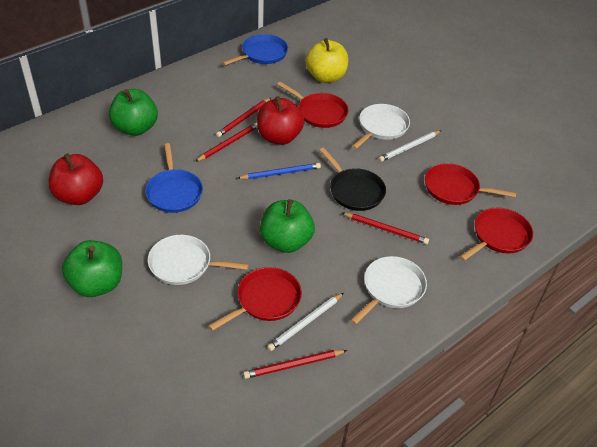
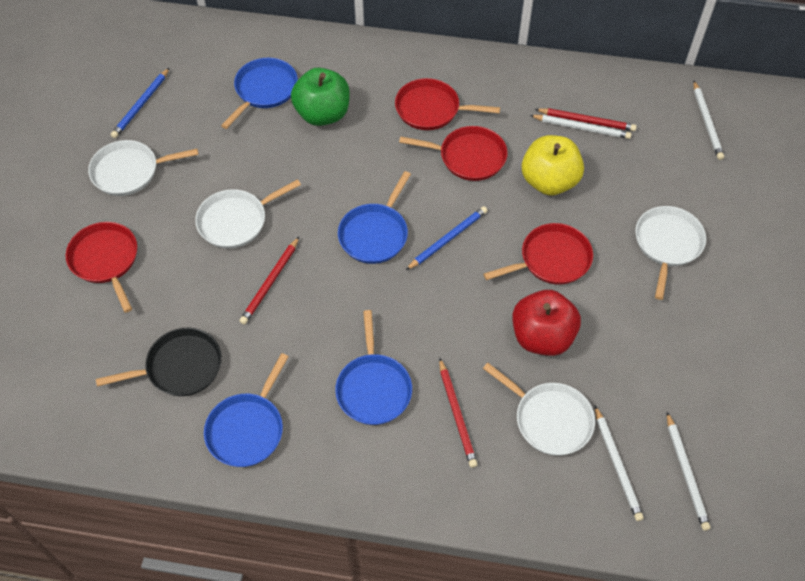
blue pan: 2 -> 4
blue pencil: 1 -> 2
green apple: 3 -> 1
red apple: 2 -> 1
red pencil: 4 -> 3
white pan: 3 -> 4
white pencil: 2 -> 4

